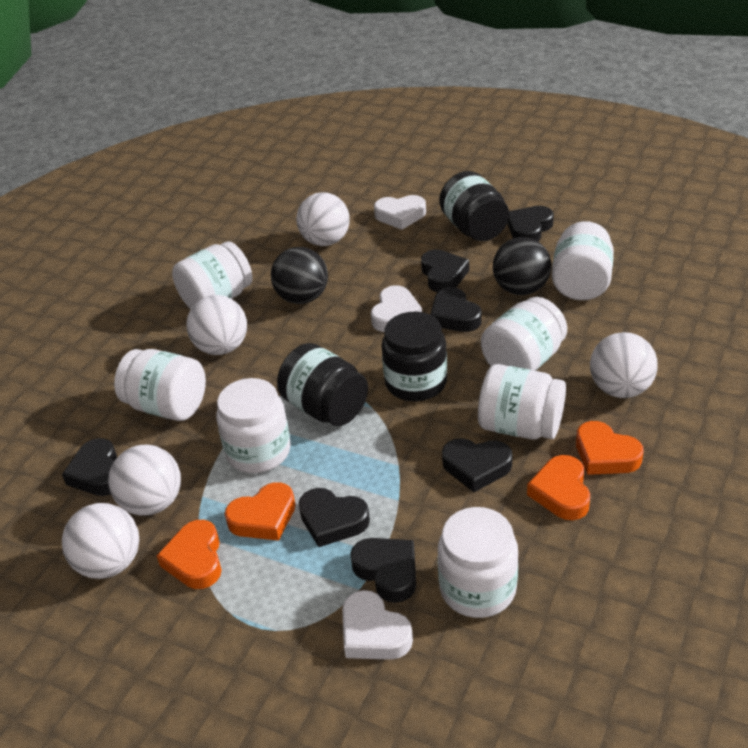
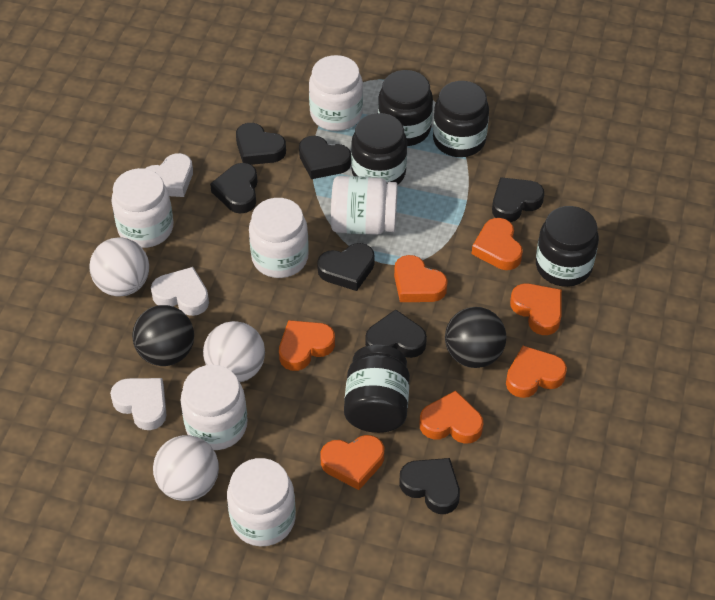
black jar: 3 -> 5
orange heart: 4 -> 7
white ball: 5 -> 3
white jar: 7 -> 6

